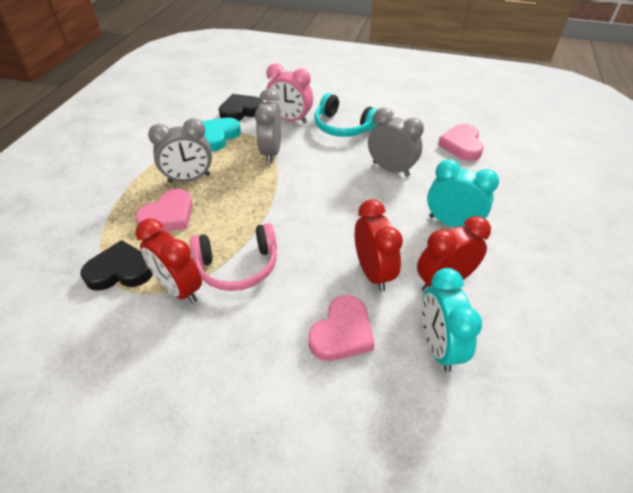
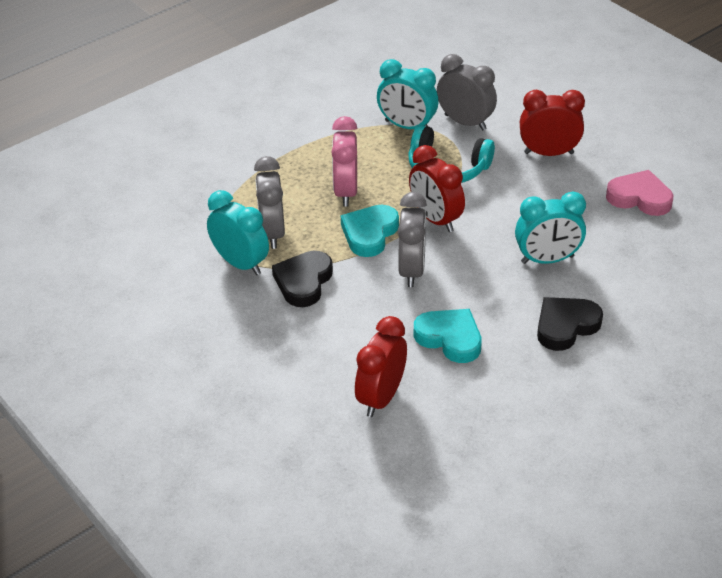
pink headphones: 1 -> 0
pink heart: 3 -> 1
turquoise clock: 2 -> 3
turquoise heart: 1 -> 2

